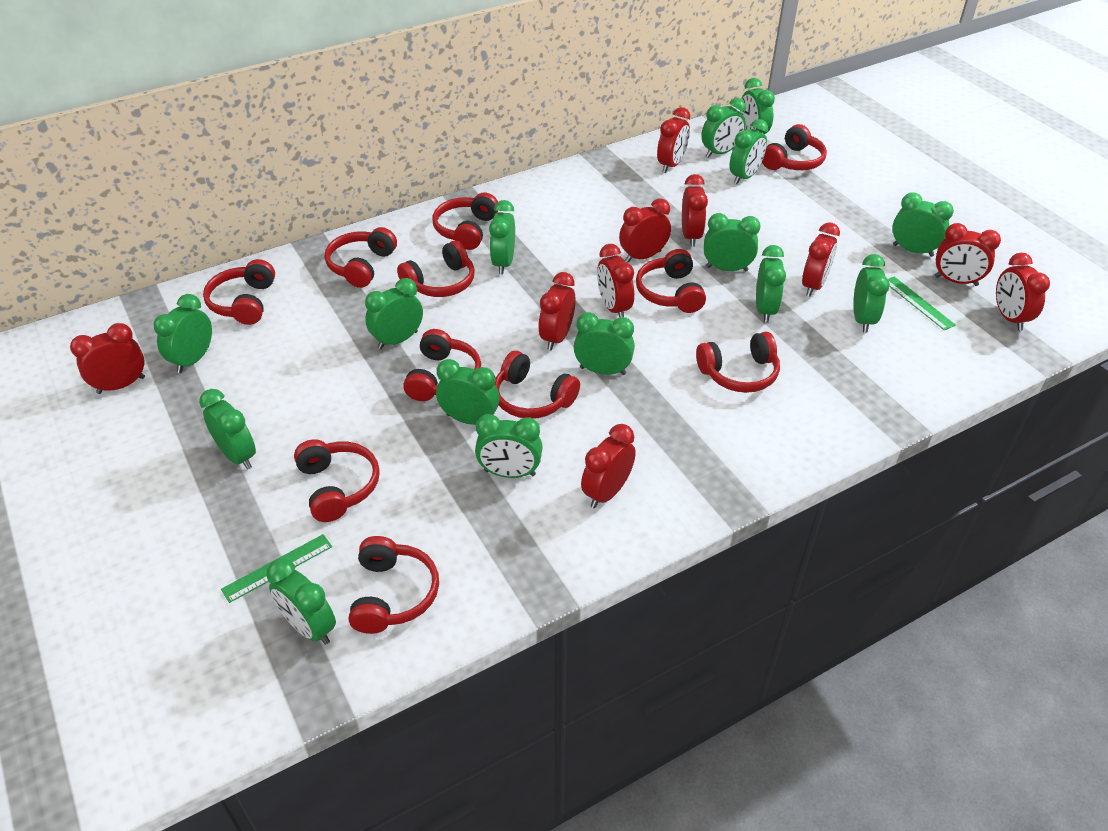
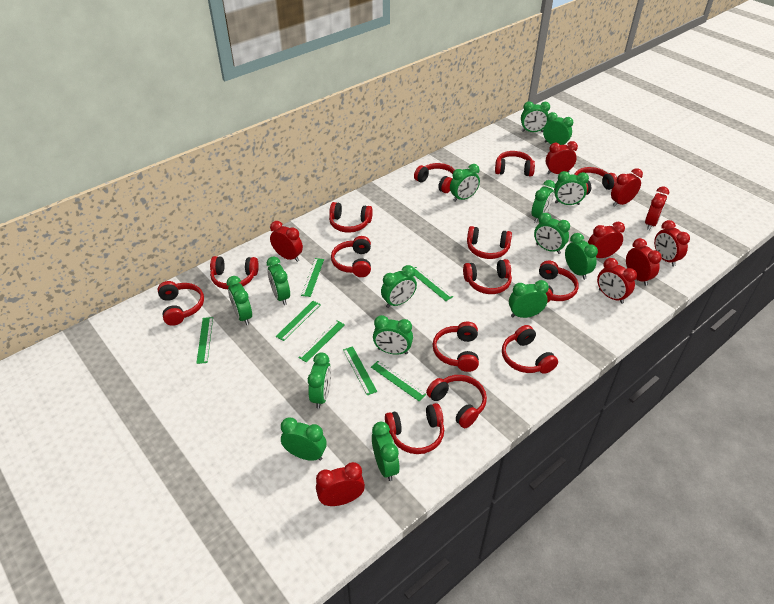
green ruler: 2 -> 7
red clock: 10 -> 9
red headphones: 11 -> 14

